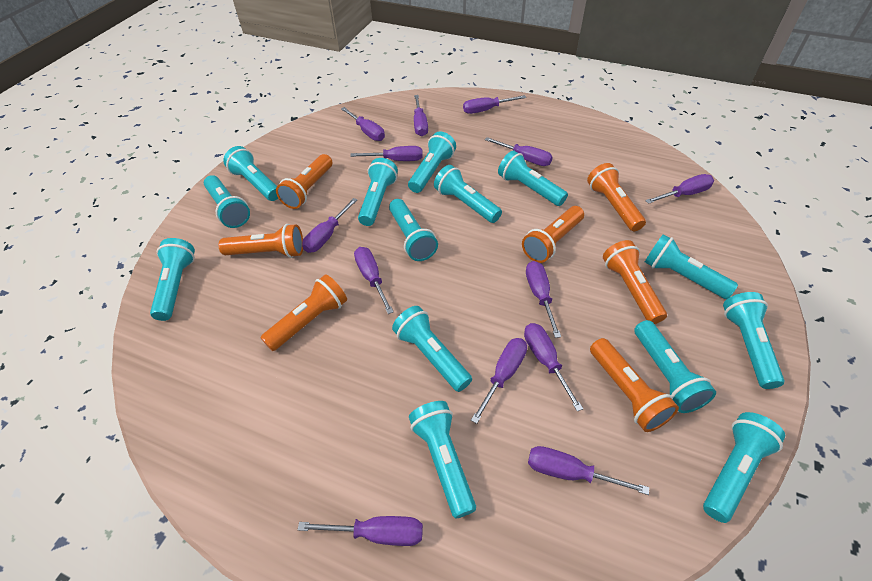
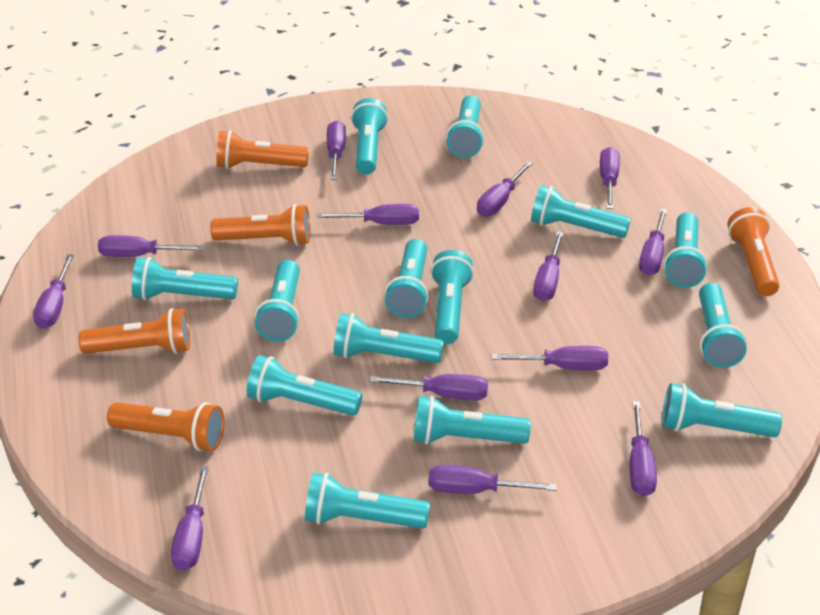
orange flashlight: 7 -> 5

